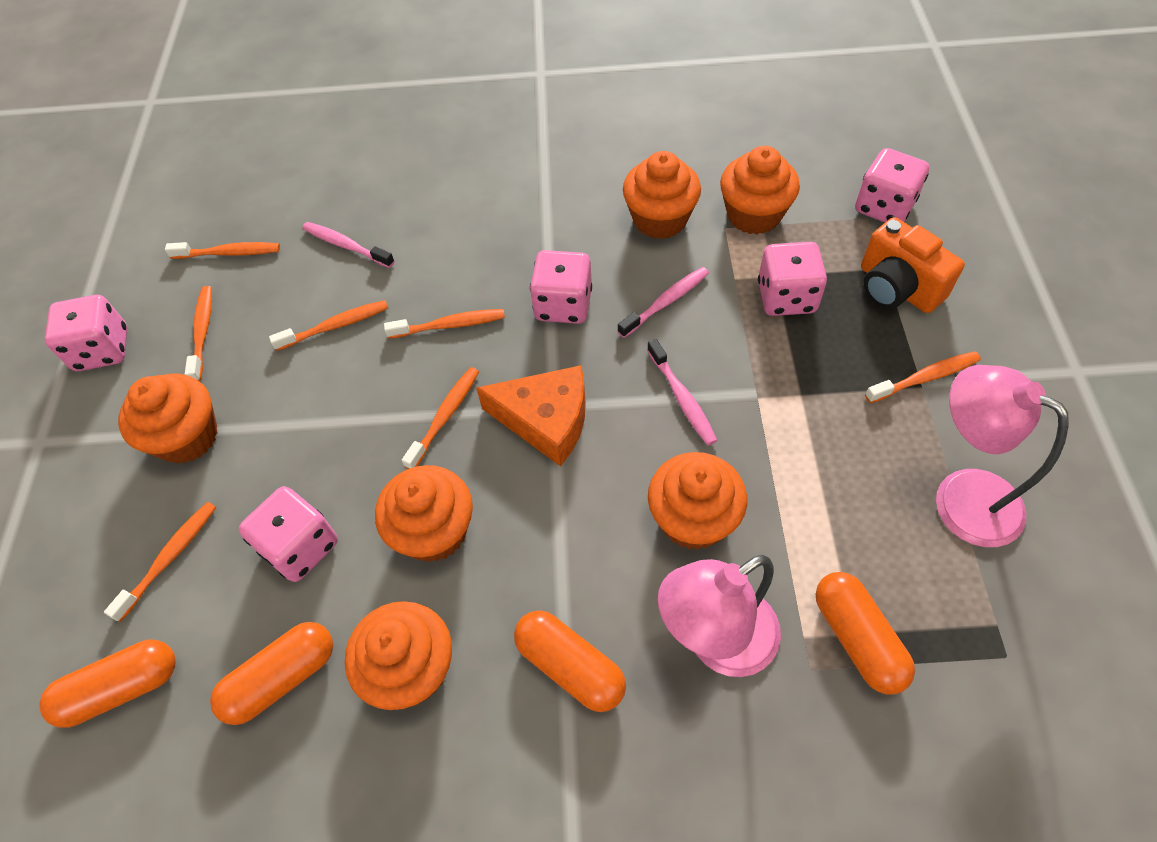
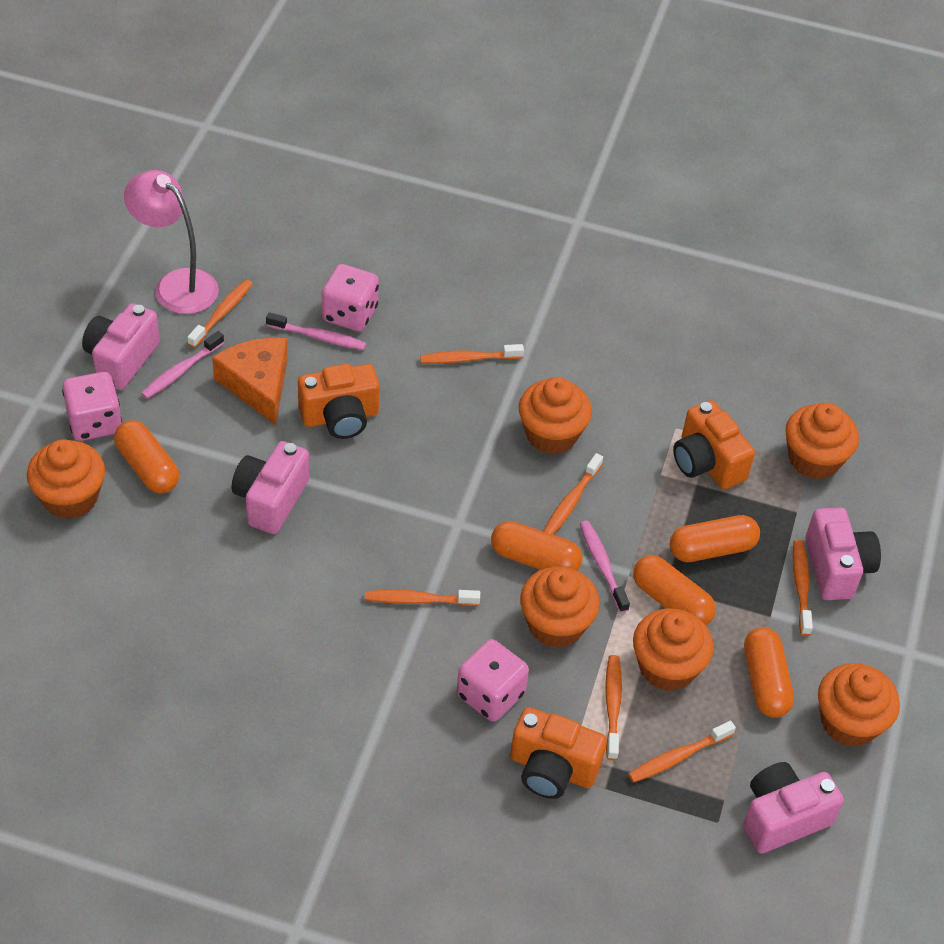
orange camera: 1 -> 3
orange capsule: 4 -> 5
pink camera: 0 -> 4
pink dice: 5 -> 3
pink lamp: 2 -> 1

